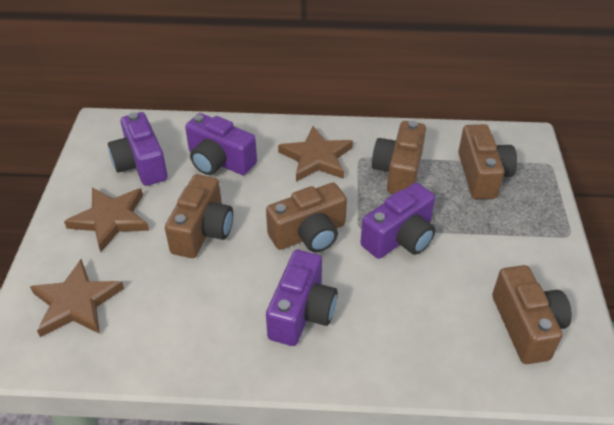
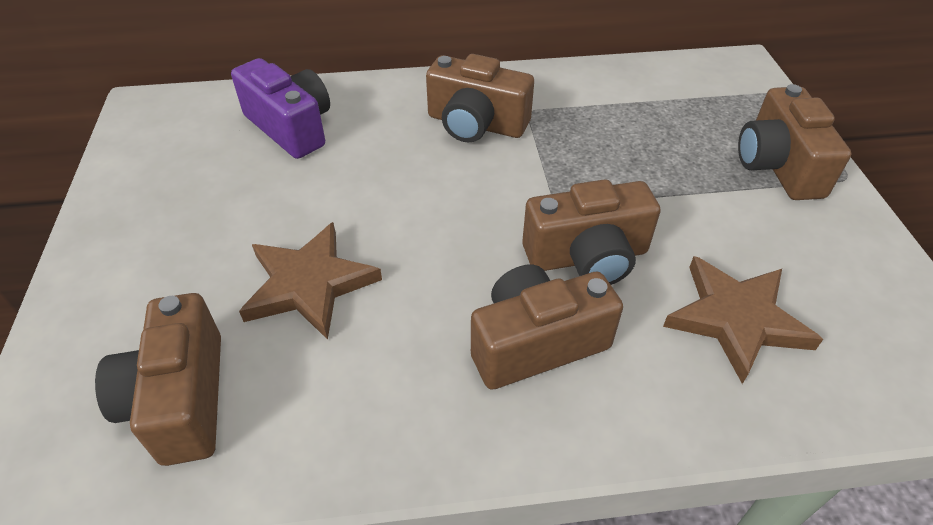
brown star: 3 -> 2
purple camera: 4 -> 1

